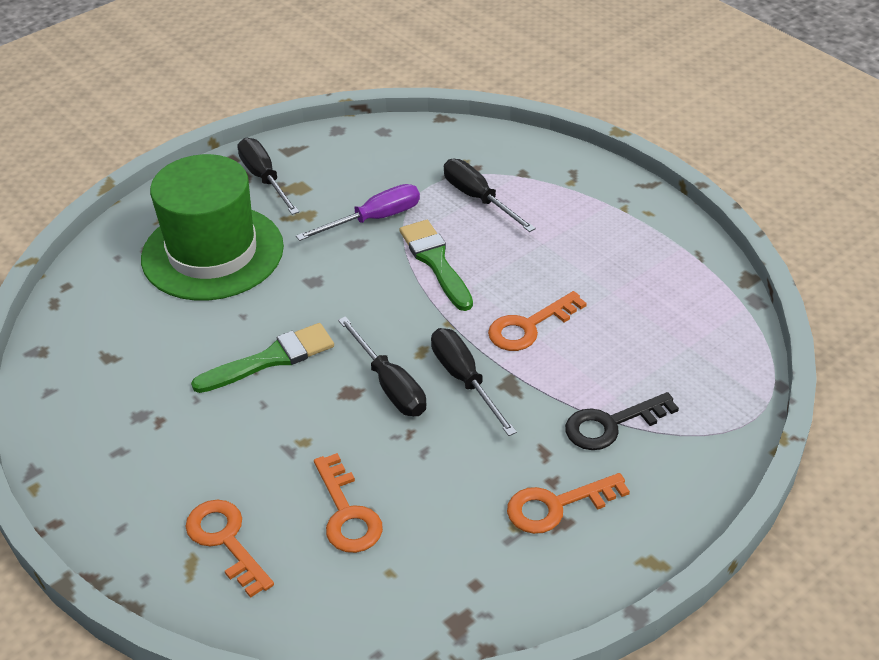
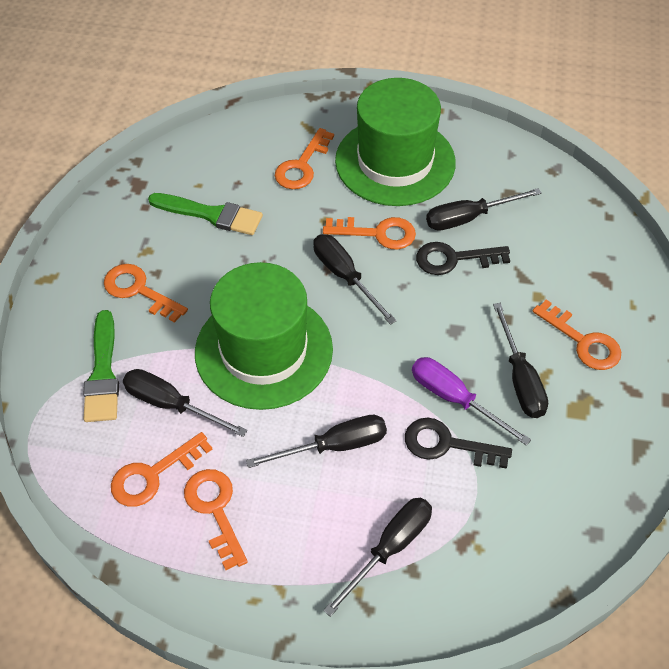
black key: 1 -> 2
black screwdriver: 4 -> 6
green hat: 1 -> 2
orange key: 4 -> 6

